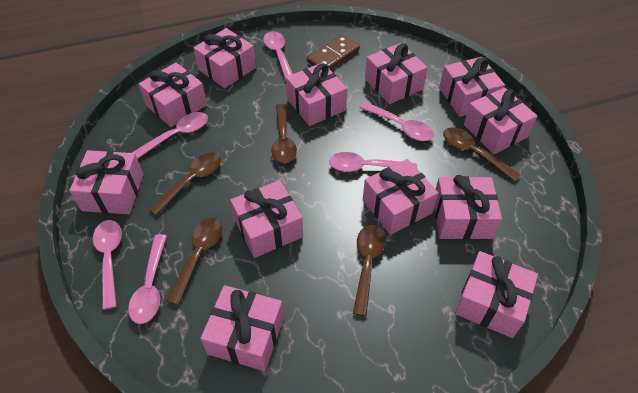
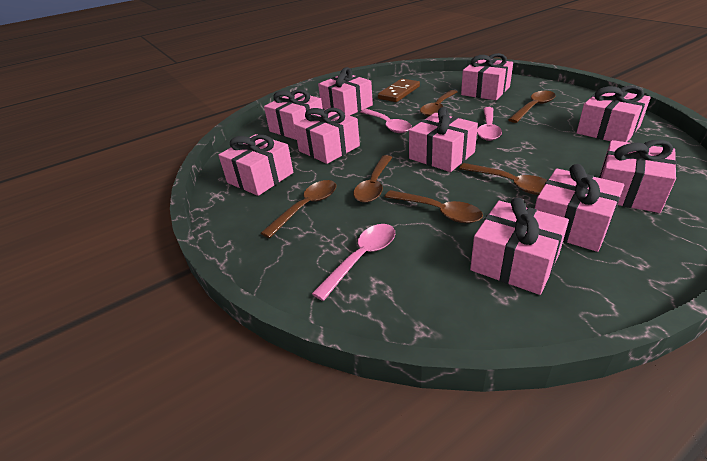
brown spoon: 5 -> 6
pink gift: 12 -> 10
pink spoon: 6 -> 3

